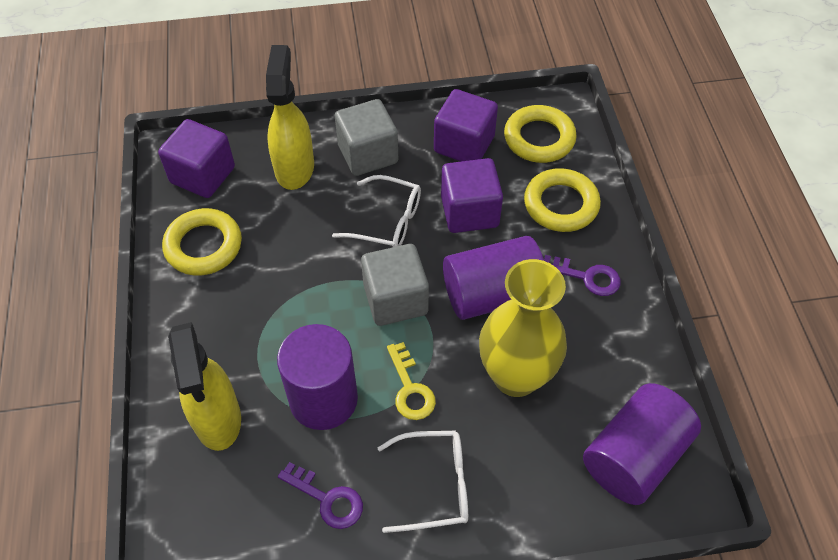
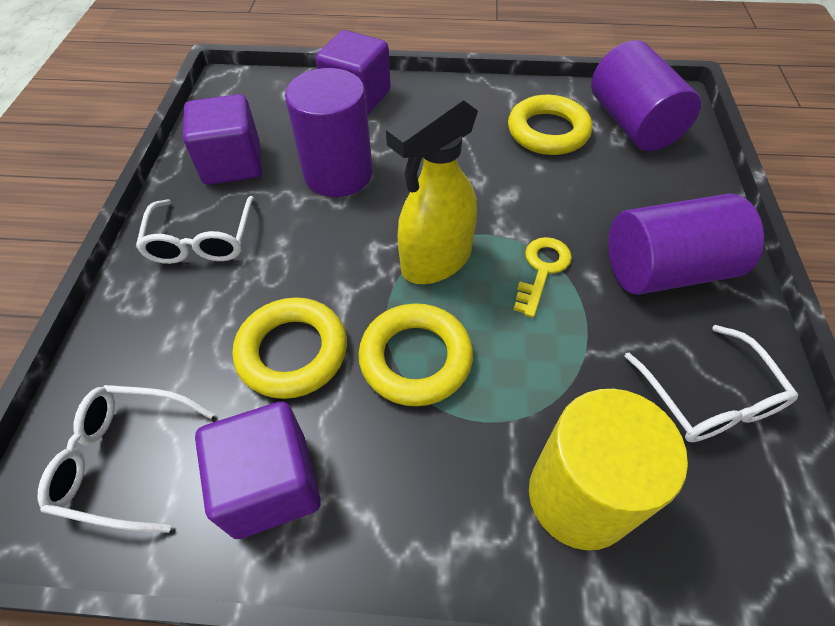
grey cube: 2 -> 0
purple key: 2 -> 0
white glasses: 2 -> 3
yellow cylinder: 0 -> 1
yellow spray bottle: 2 -> 1
yellow vase: 1 -> 0

